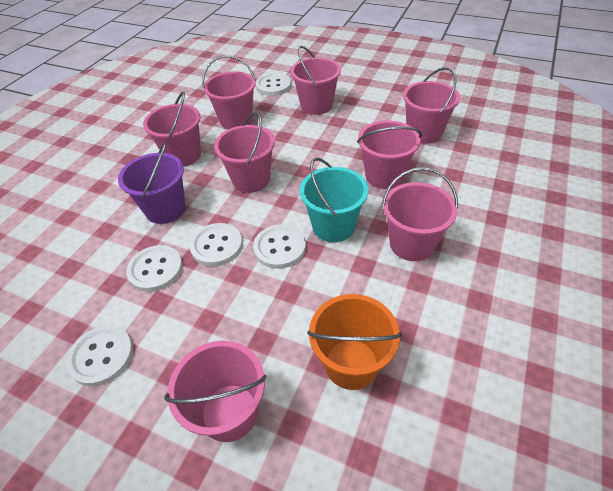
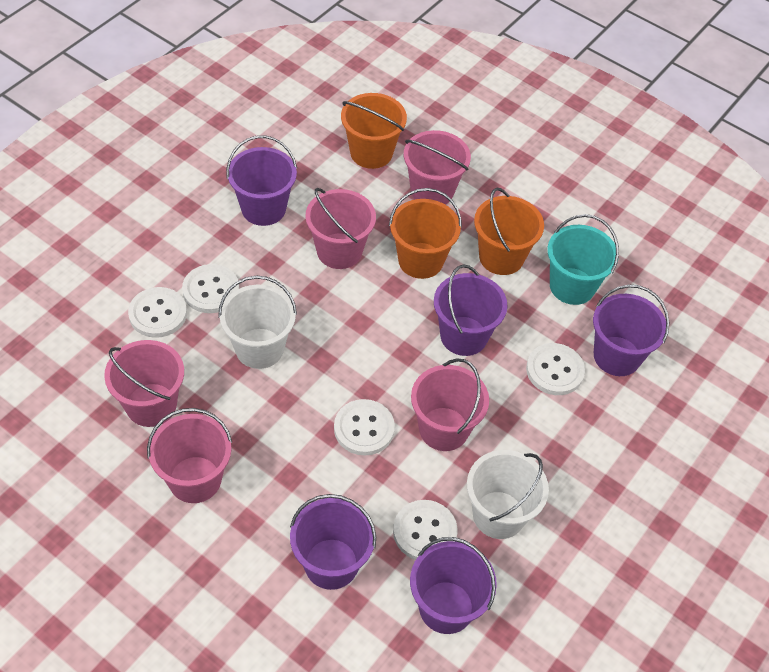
orange bucket: 1 -> 3
pink bucket: 8 -> 5
purple bucket: 1 -> 5
white bucket: 0 -> 2

